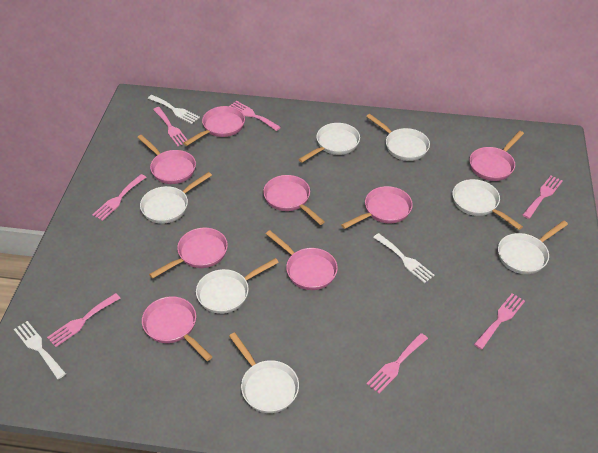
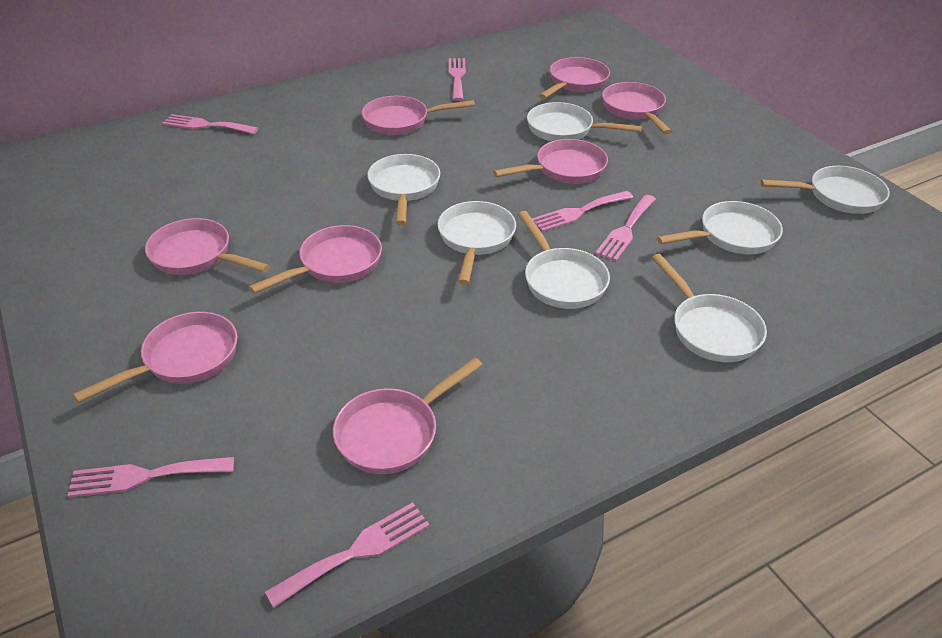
pink fork: 7 -> 6
white fork: 3 -> 0

